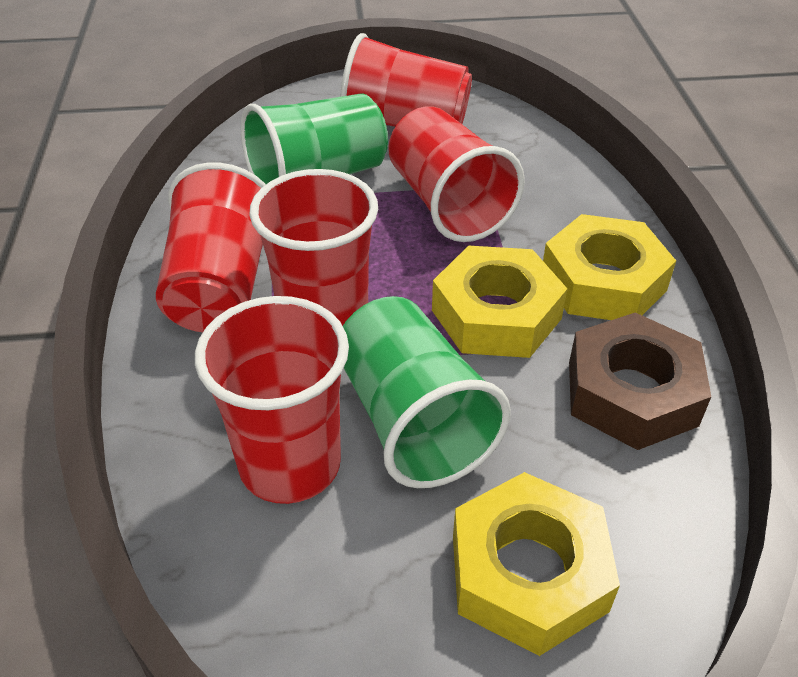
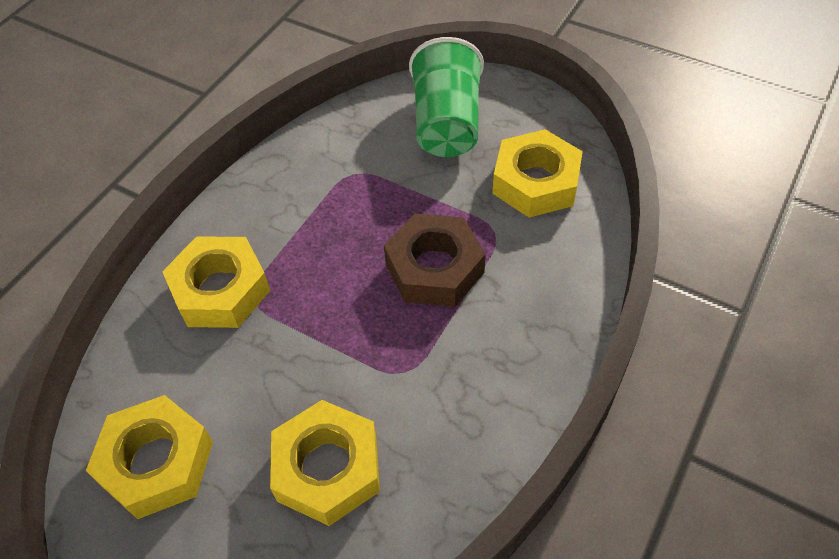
green cup: 2 -> 1
red cup: 5 -> 0
yellow nut: 3 -> 4

